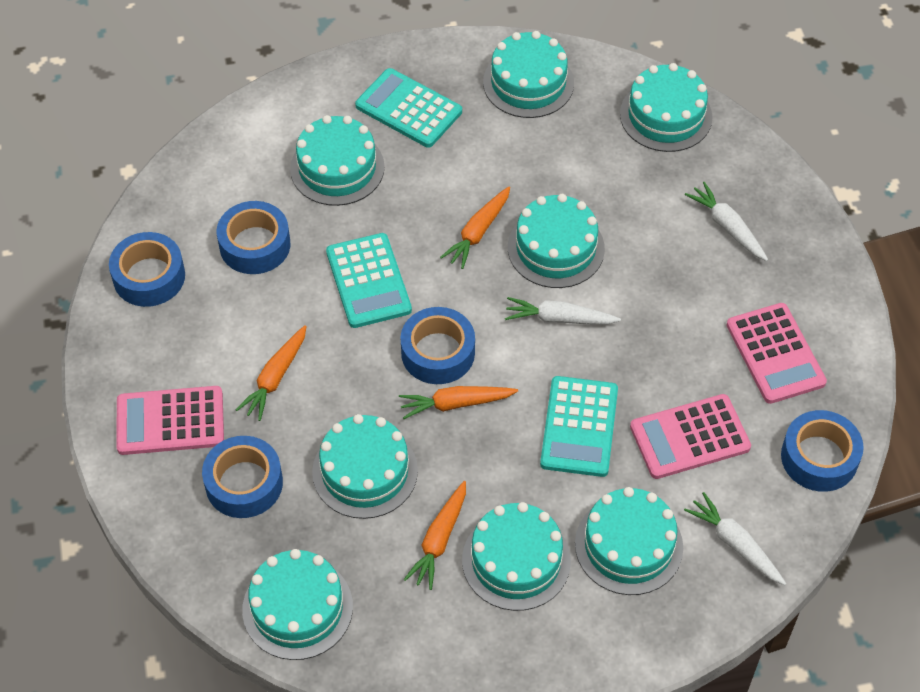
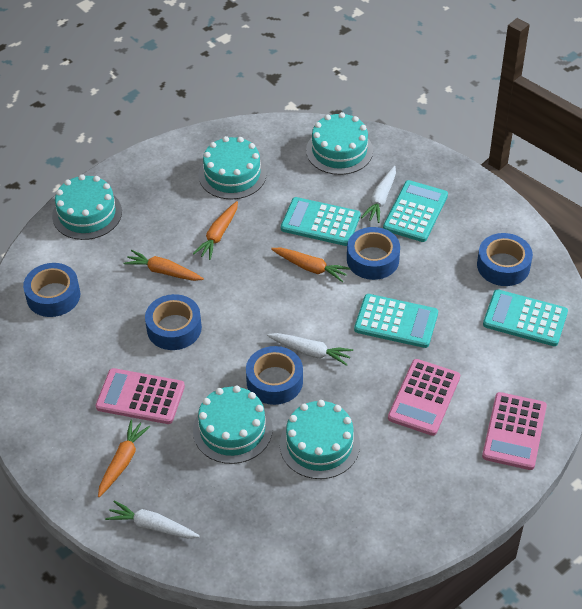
turquoise cake: 8 -> 5
turquoise calculator: 3 -> 4

